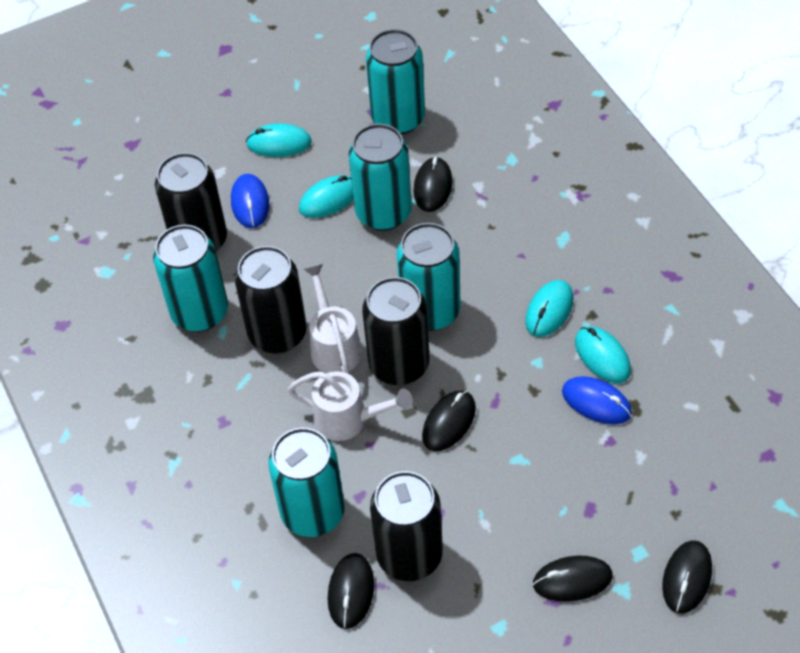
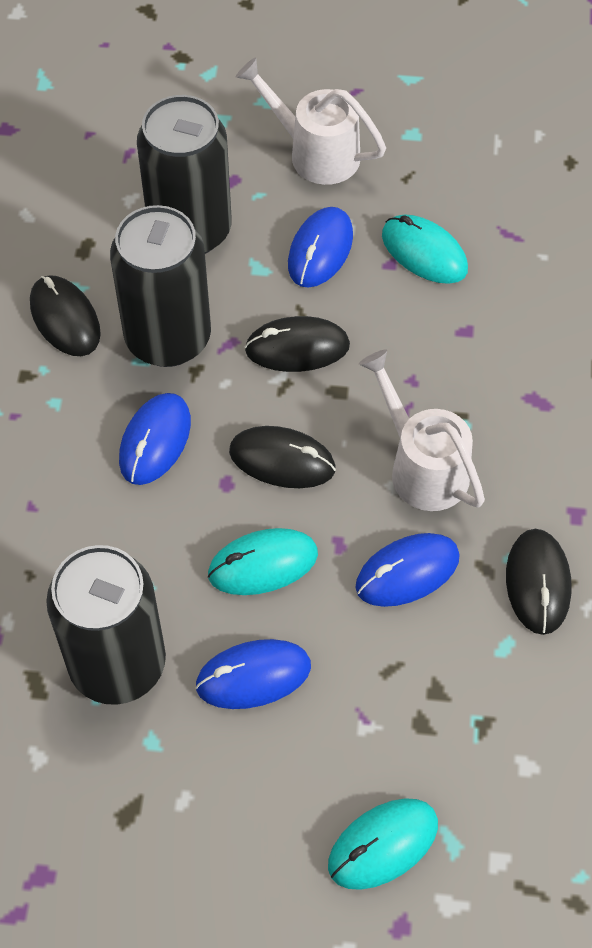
black can: 4 -> 3
black mouse: 5 -> 4
blue mouse: 2 -> 4
turquoise can: 5 -> 0
turquoise mouse: 4 -> 3

